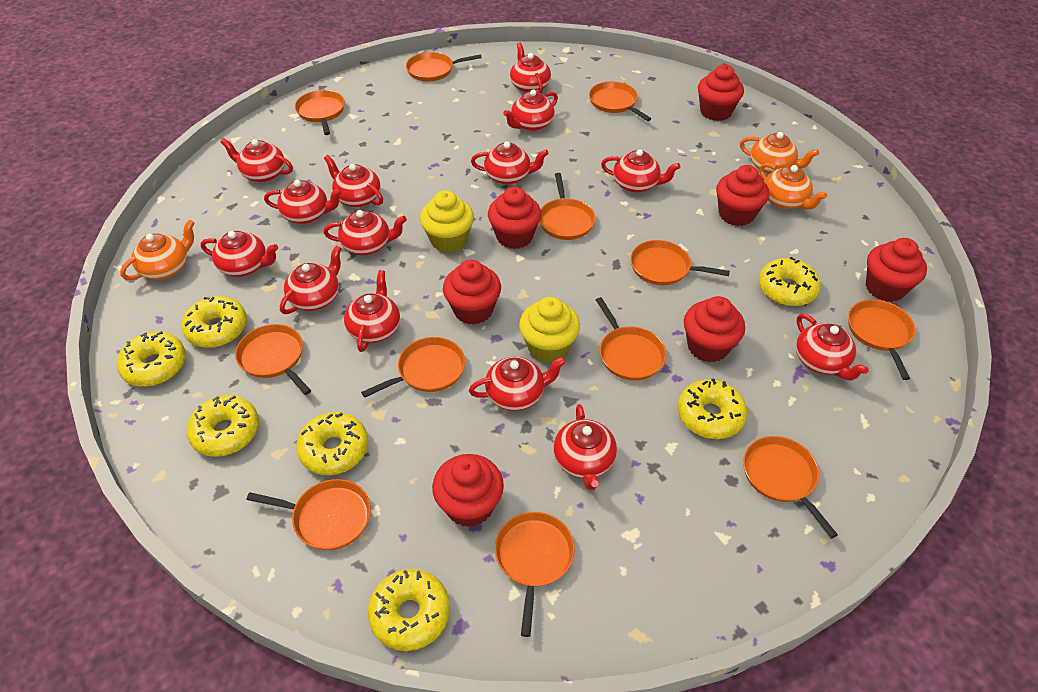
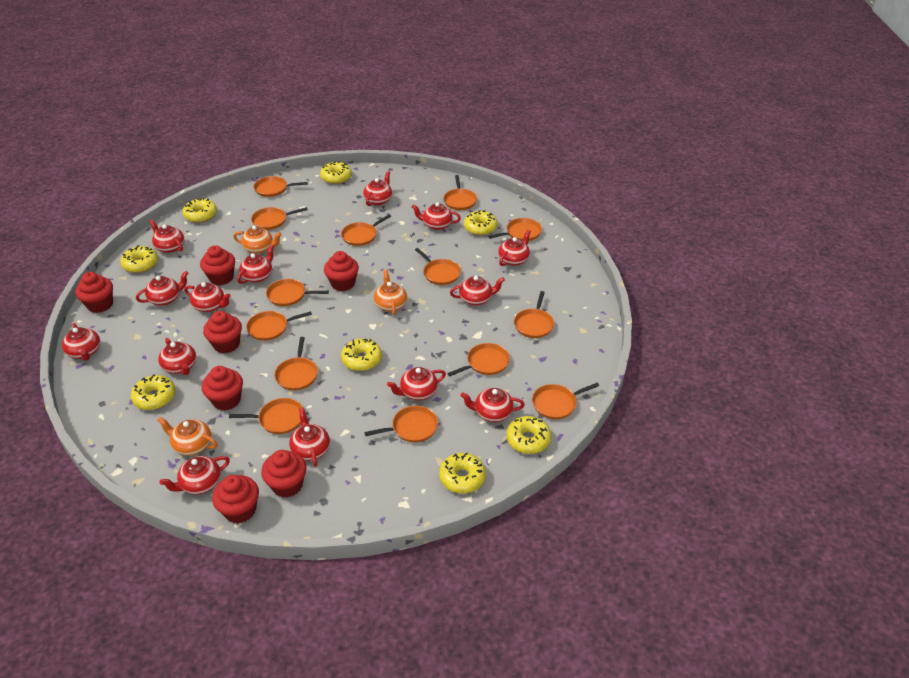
orange pan: 12 -> 14
yellow cupcake: 2 -> 0
yellow donut: 7 -> 8

